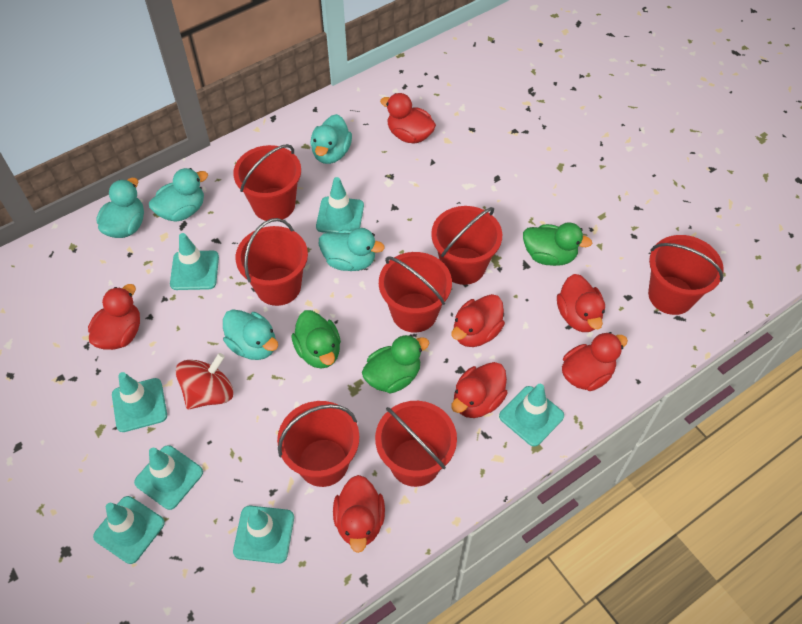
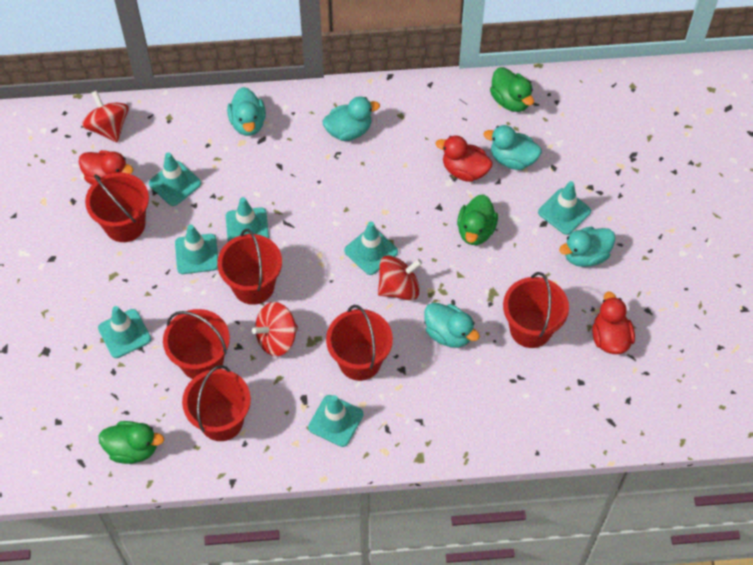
red bucket: 7 -> 6
red duck: 7 -> 3
red spinning top: 1 -> 3

